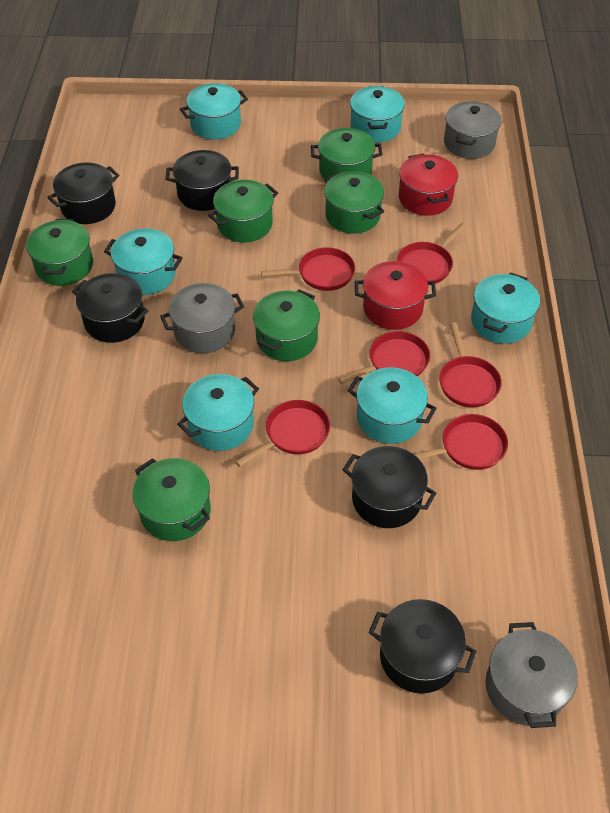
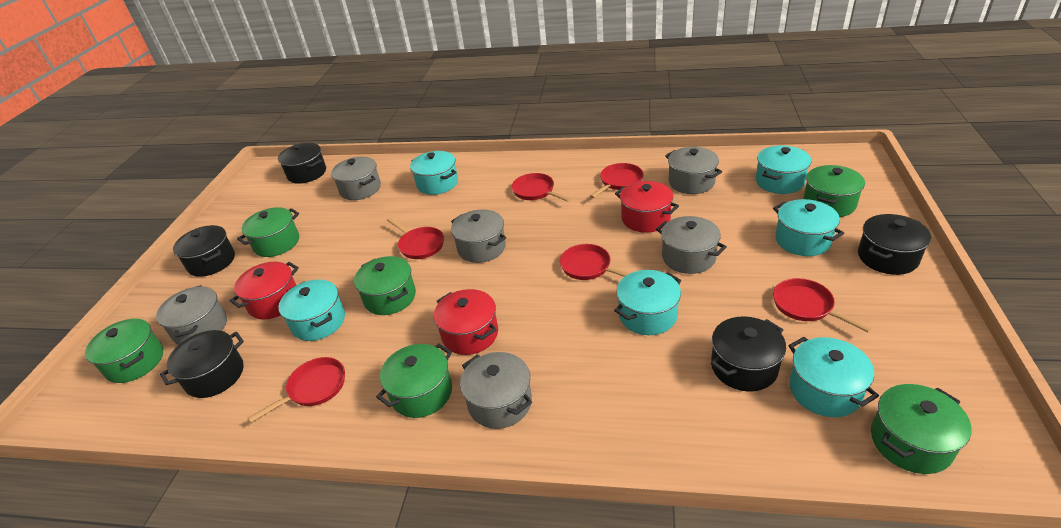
grey pot: 3 -> 6
red pot: 2 -> 3

